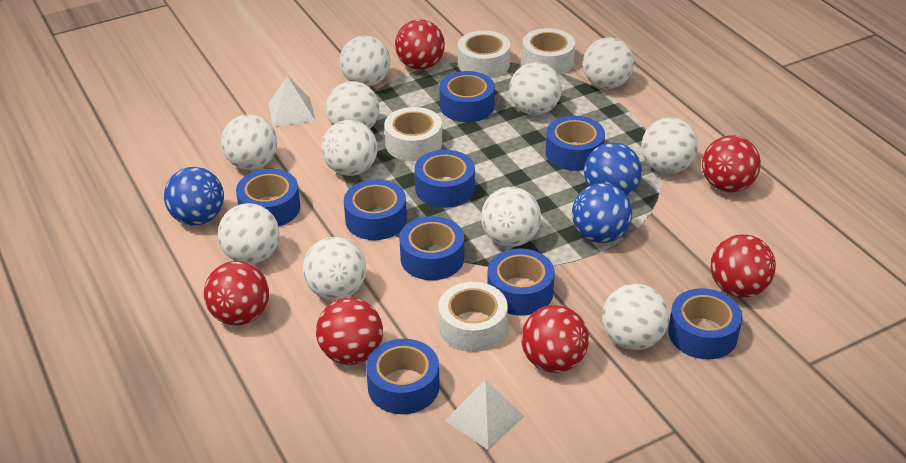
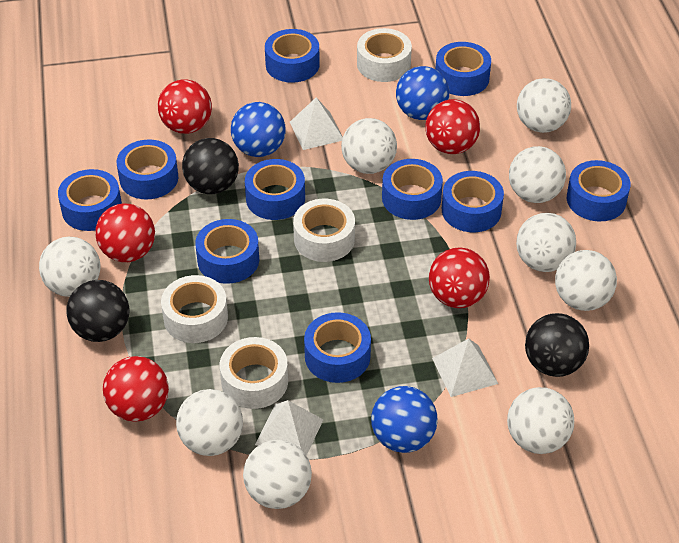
black ball: 0 -> 3
blue tape: 9 -> 10
red ball: 6 -> 5
white ball: 11 -> 9
white pyramid: 2 -> 3

